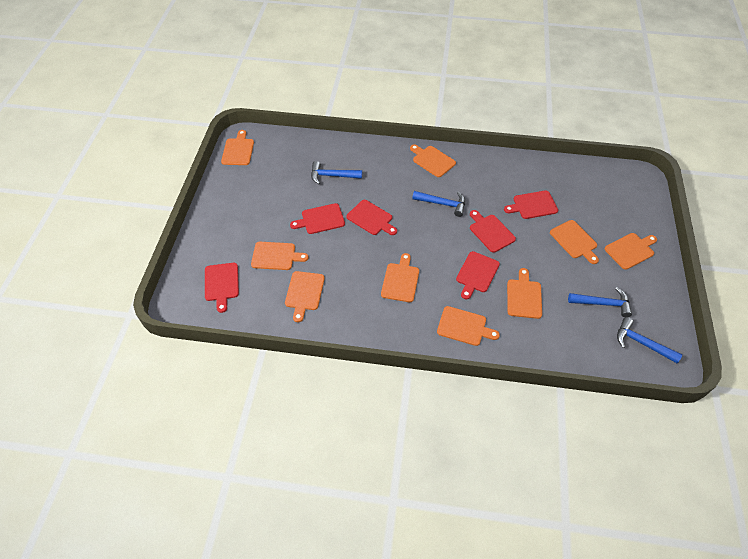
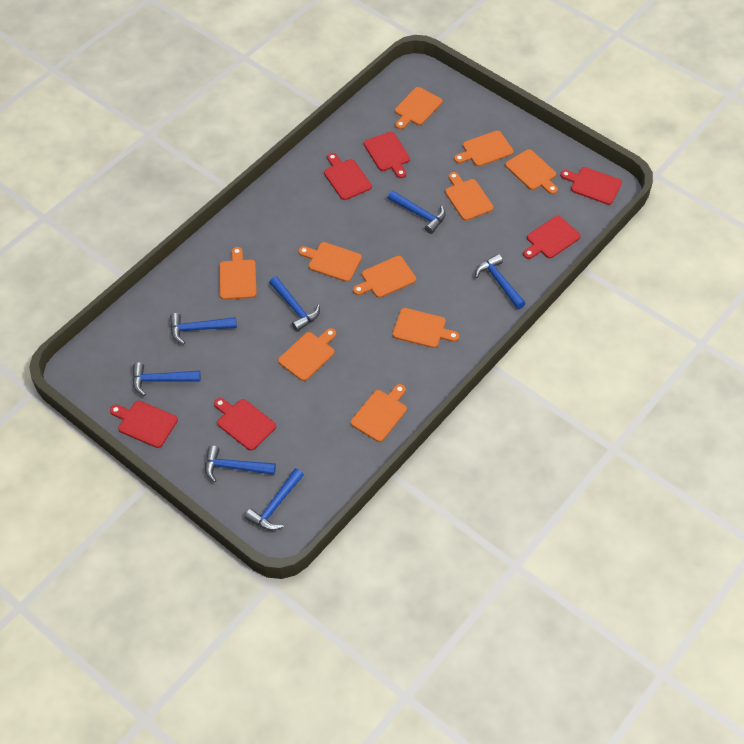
blue hammer: 4 -> 7
orange cutting board: 9 -> 10

